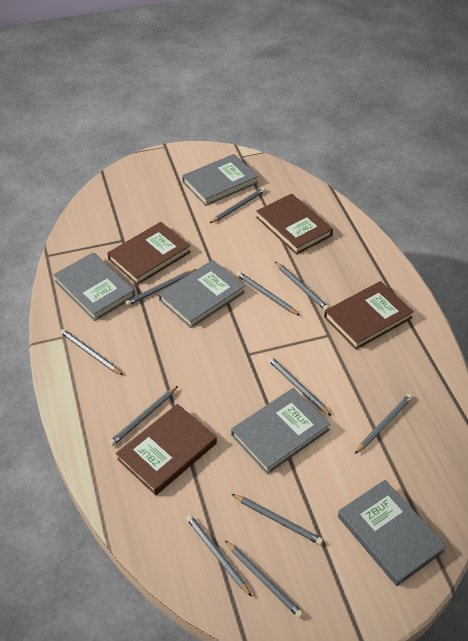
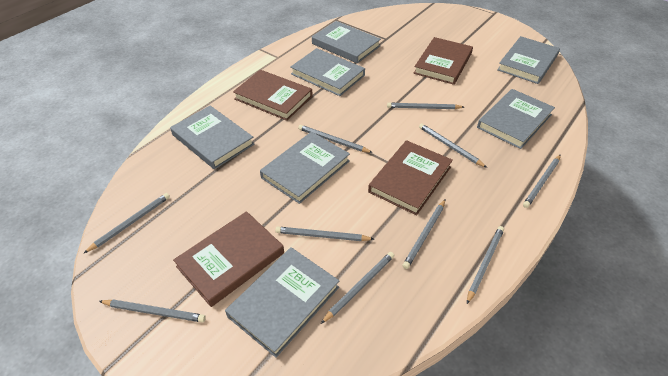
grey book: 5 -> 7
grey pencil: 11 -> 10

